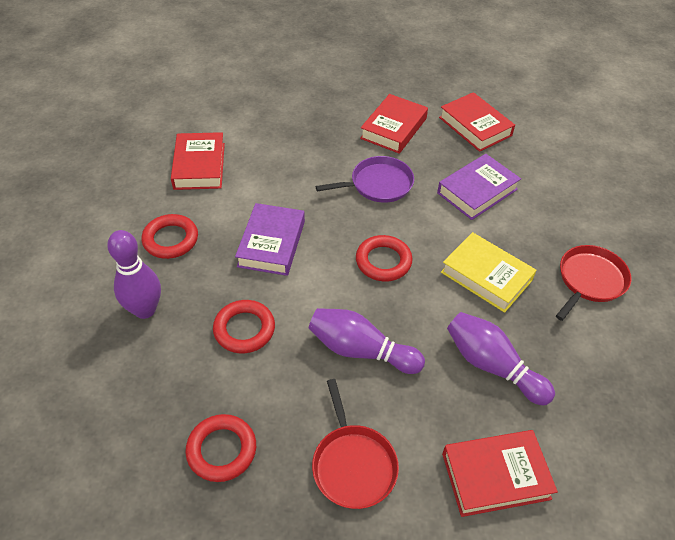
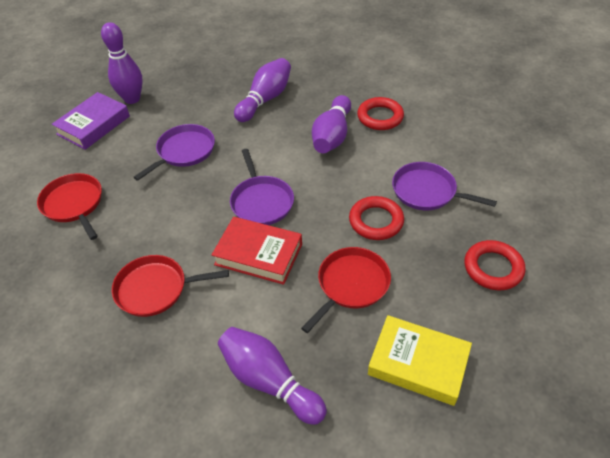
purple book: 2 -> 1
purple bowling pin: 3 -> 4
purple pan: 1 -> 3
red book: 4 -> 1
red pan: 2 -> 3
red ring: 4 -> 3

